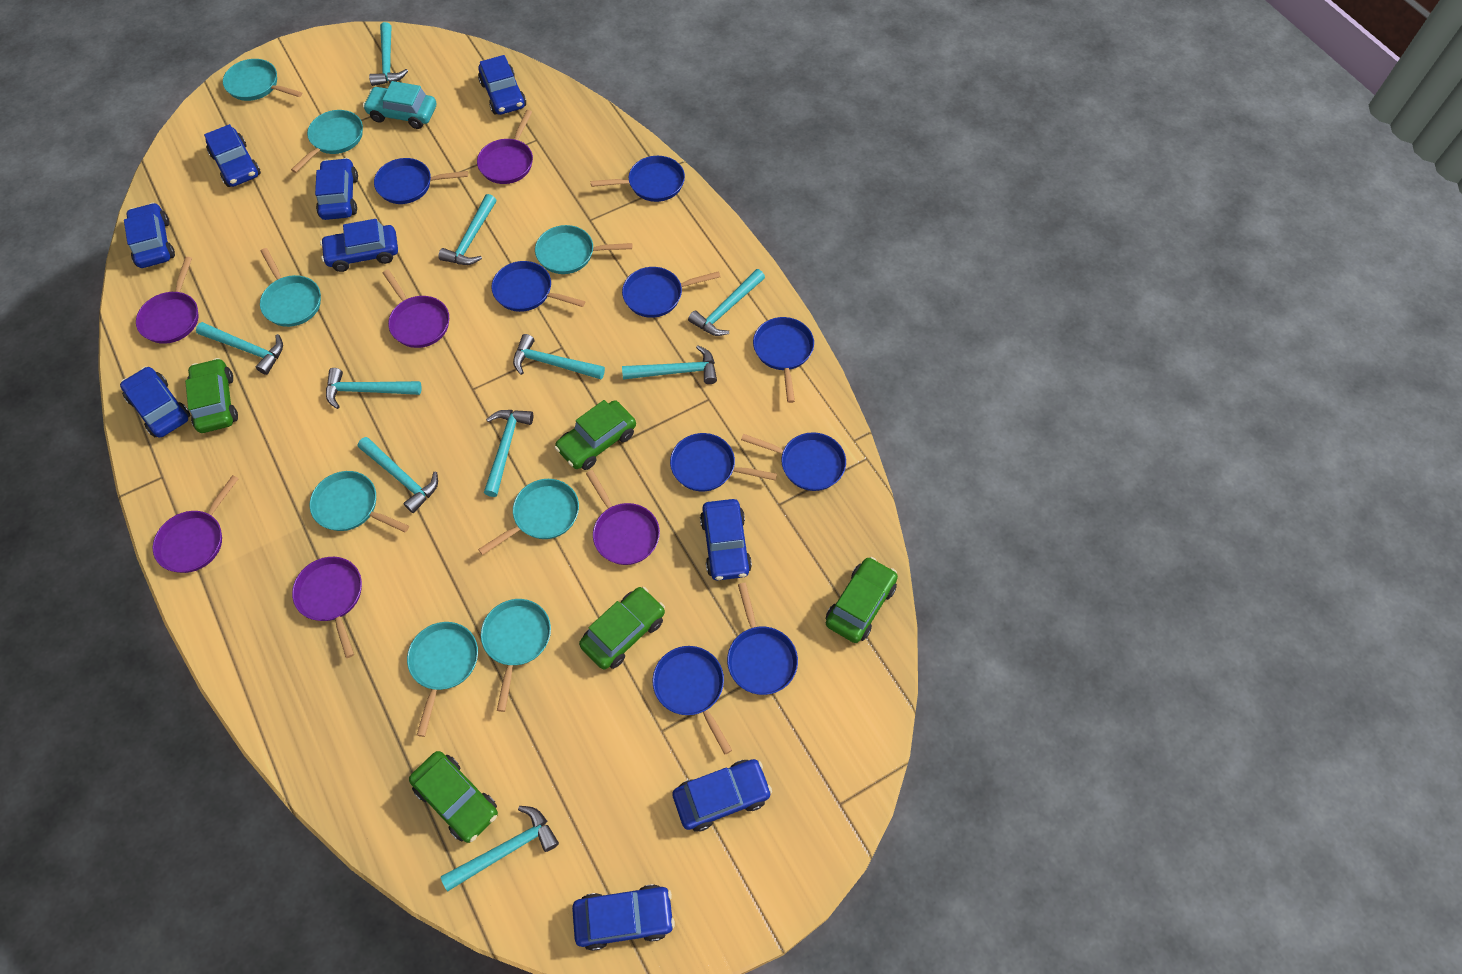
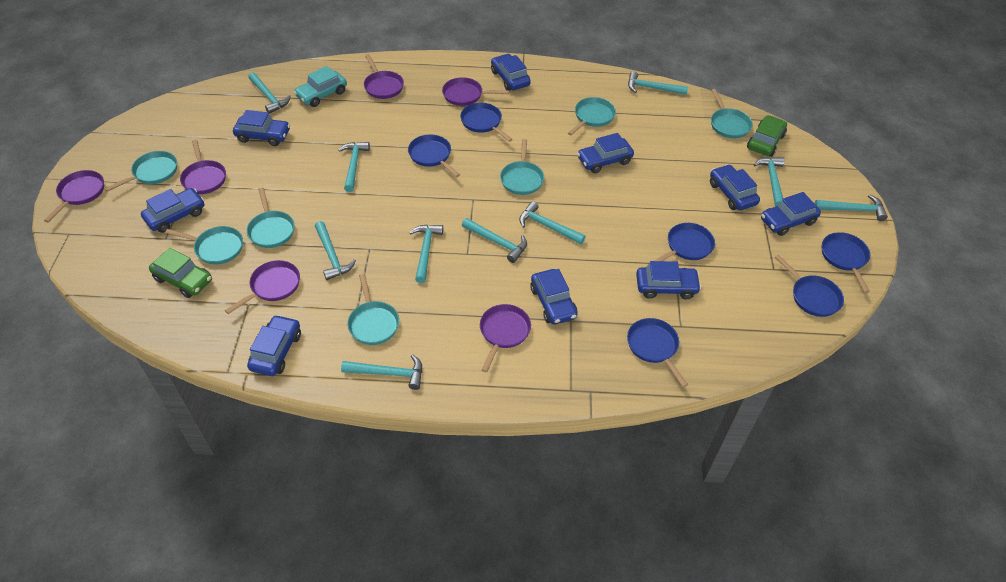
blue pan: 9 -> 6
green car: 5 -> 2
turquoise pan: 8 -> 7

